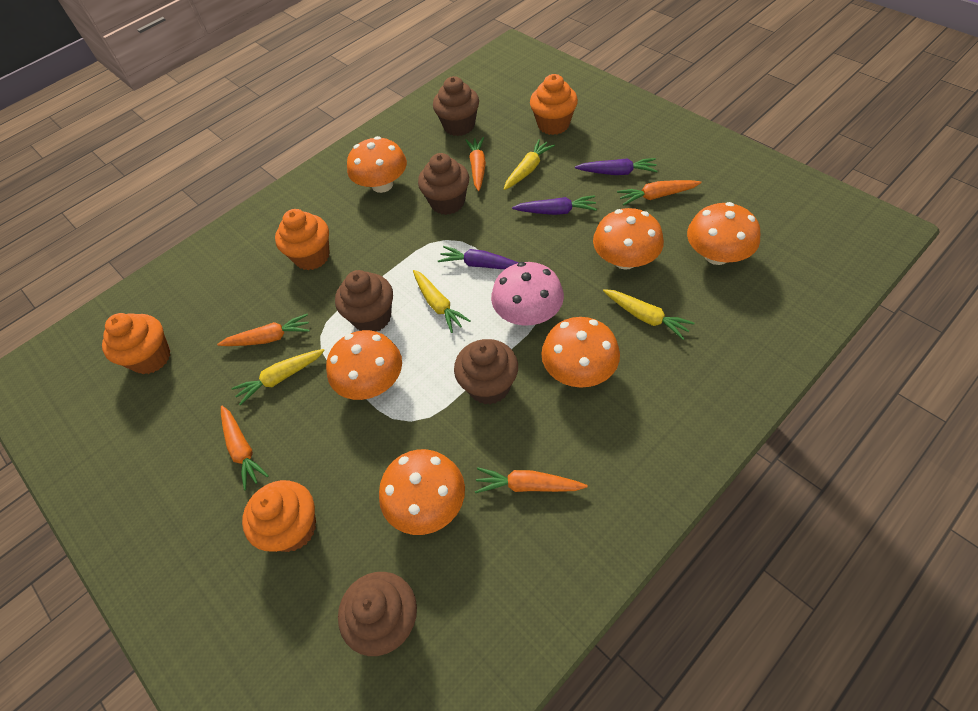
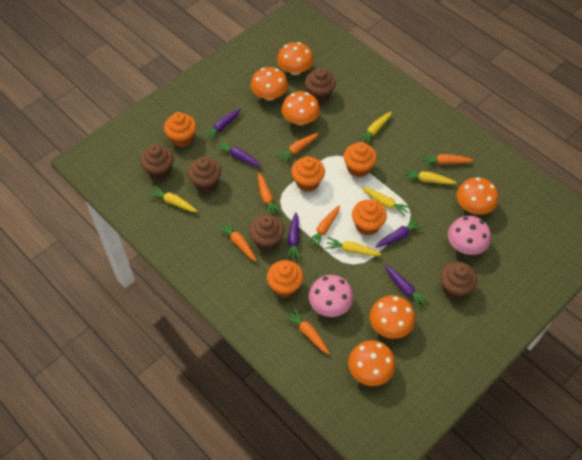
orange carrot: 5 -> 6
orange cupcake: 4 -> 5
pink mushroom: 1 -> 2
purple carrot: 3 -> 5
yellow carrot: 4 -> 5

